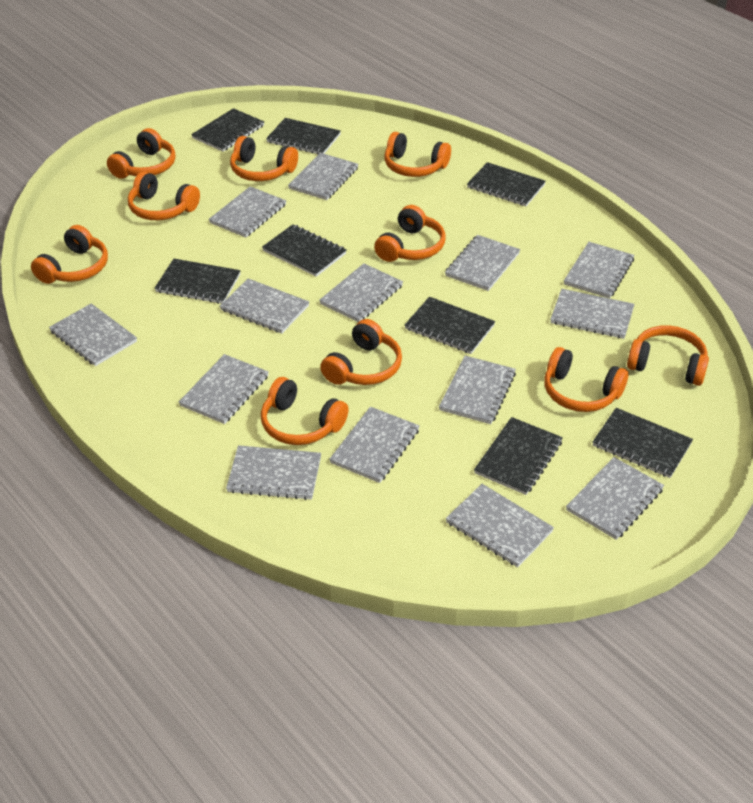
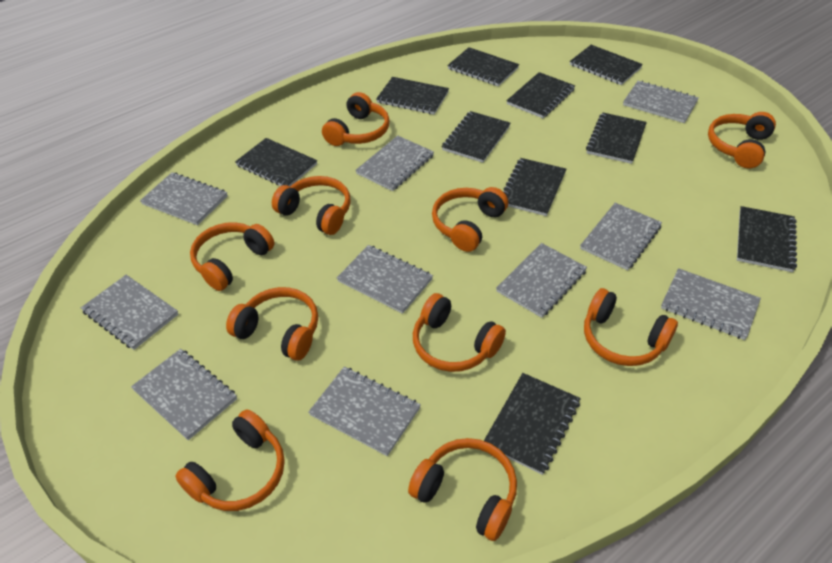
black notebook: 8 -> 10
grey notebook: 14 -> 10

